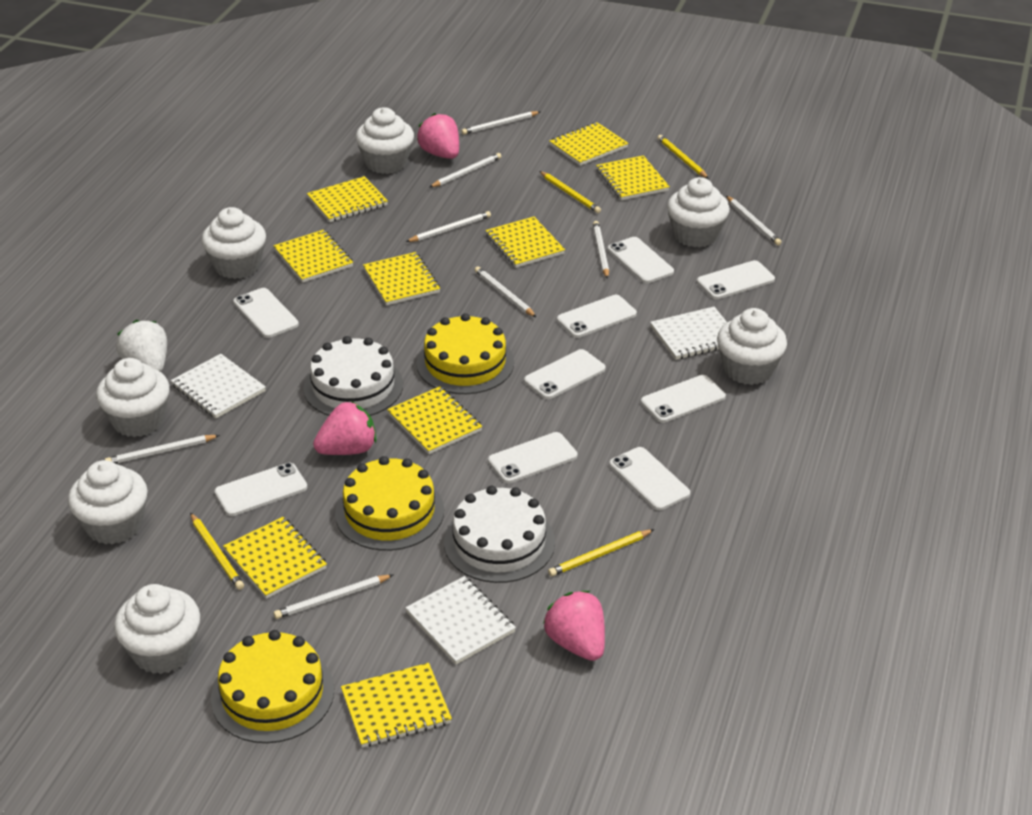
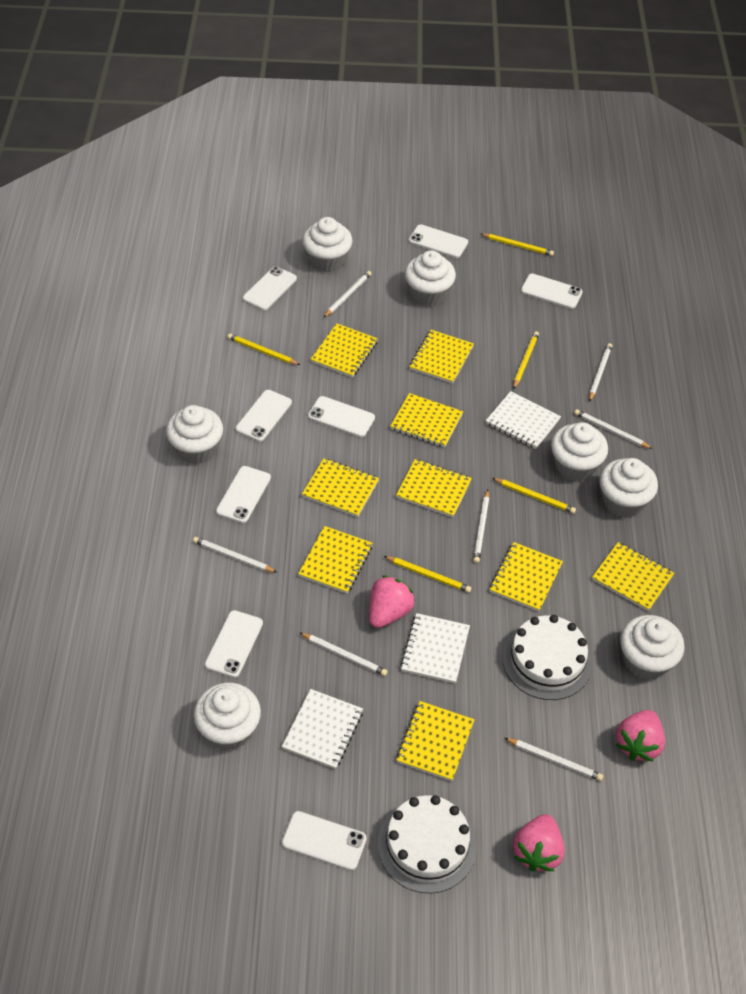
white pencil: 8 -> 7
white phone: 9 -> 8
white strawberry: 1 -> 0
yellow cake: 3 -> 0
yellow pencil: 4 -> 5

